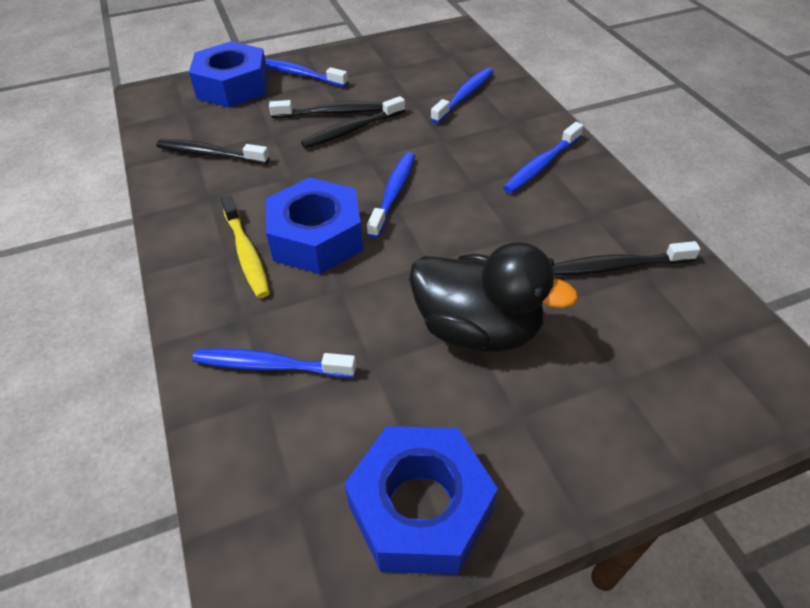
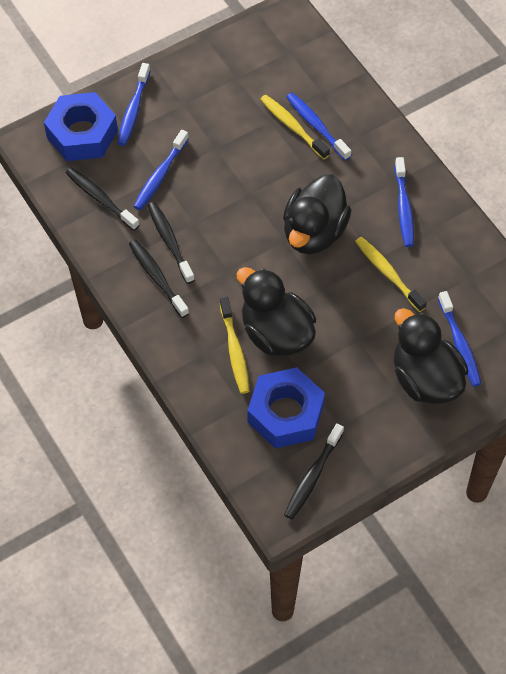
black duck: 1 -> 3
blue nut: 3 -> 2
yellow toothbrush: 1 -> 3

